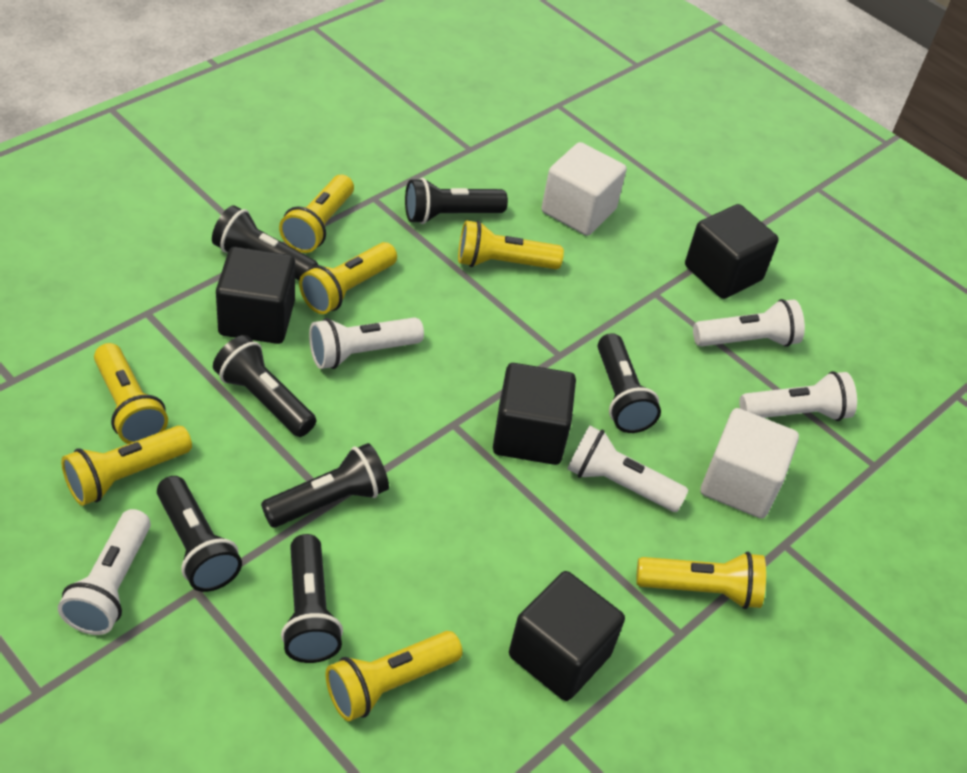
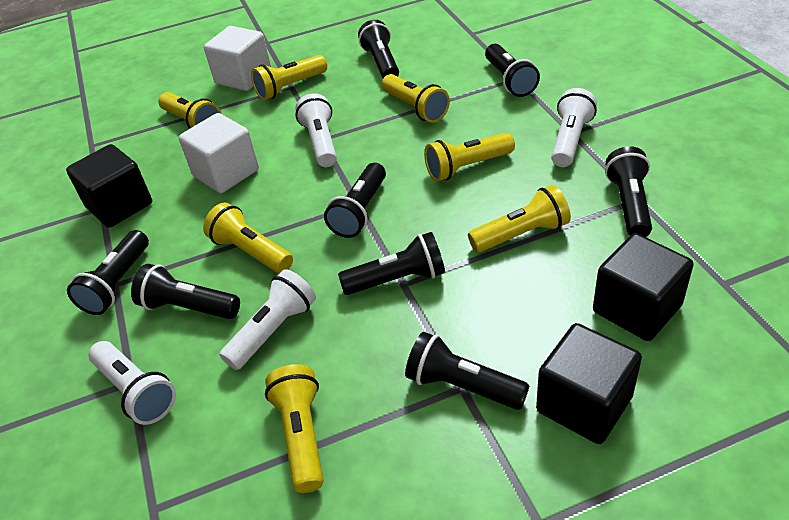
black cube: 4 -> 3
black flashlight: 7 -> 8
white flashlight: 5 -> 4

